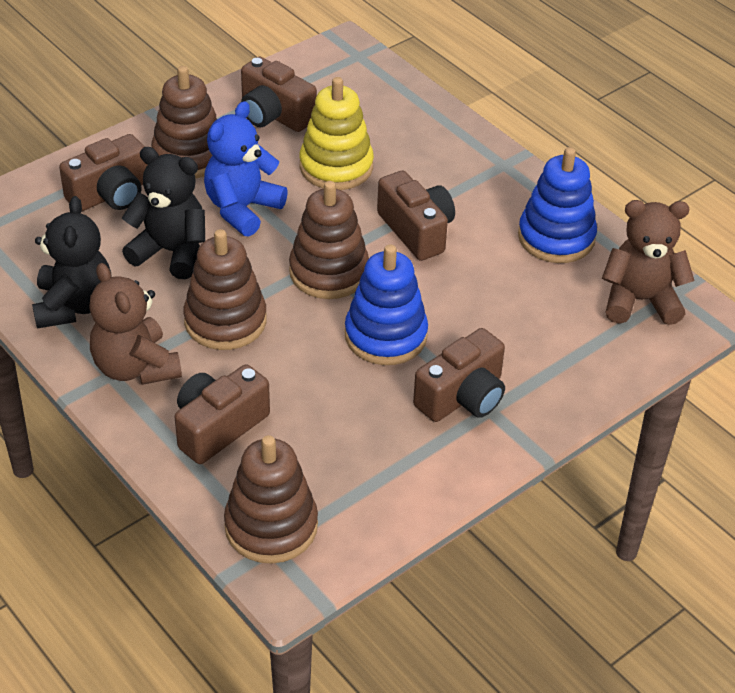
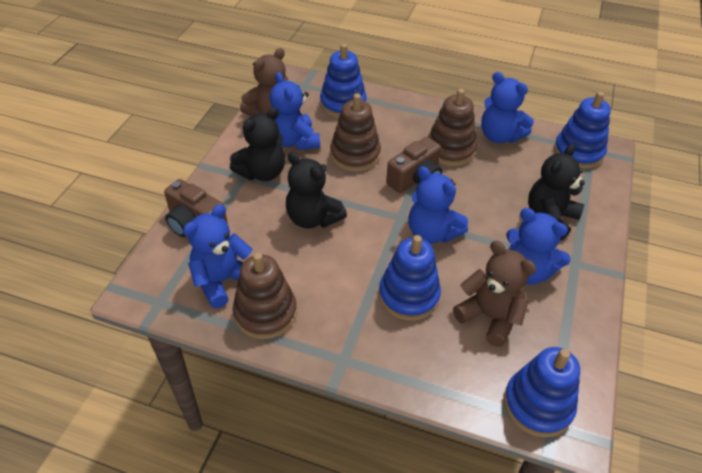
black teddy bear: 2 -> 3
blue stacking toy: 2 -> 4
blue teddy bear: 1 -> 5
brown camera: 5 -> 2
brown stacking toy: 4 -> 3
yellow stacking toy: 1 -> 0

